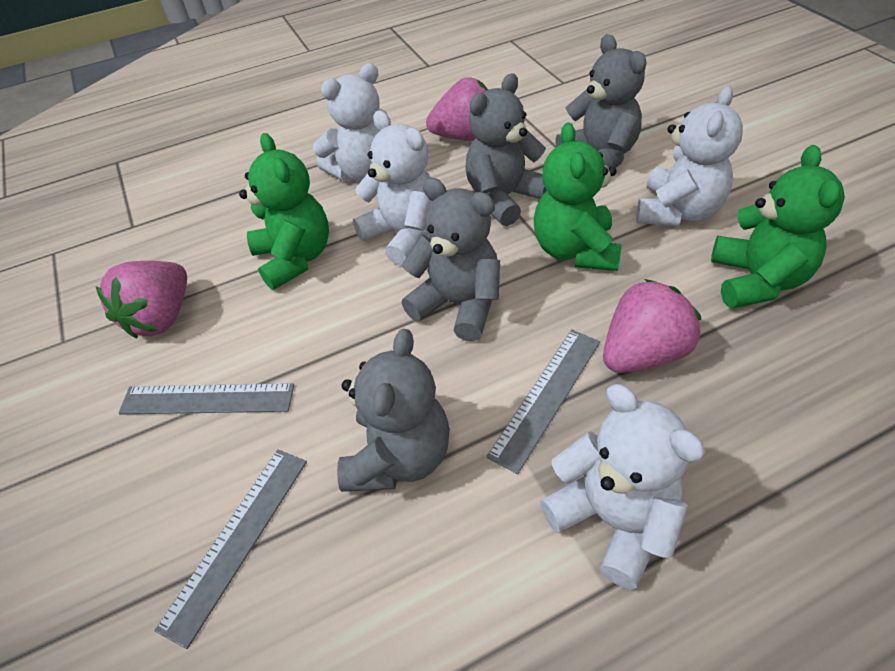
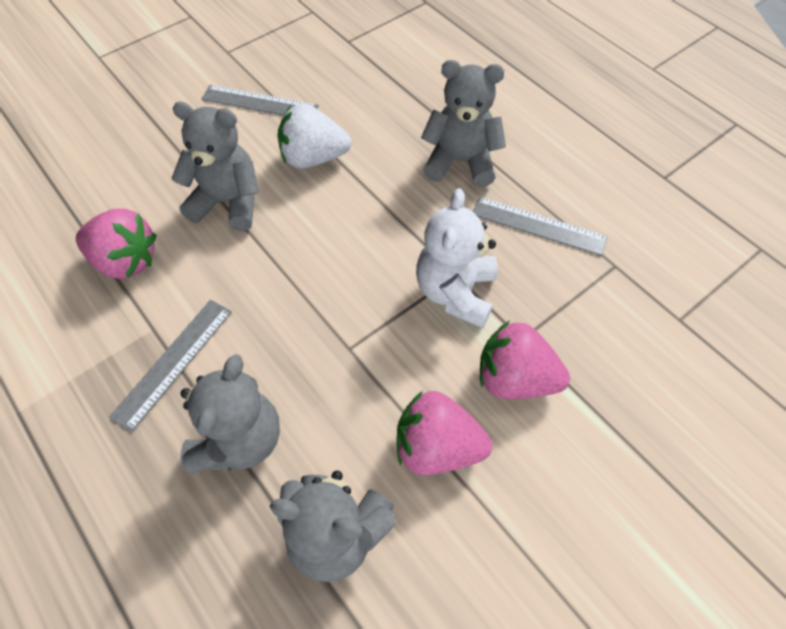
green teddy bear: 3 -> 0
white strawberry: 0 -> 1
white teddy bear: 4 -> 1

